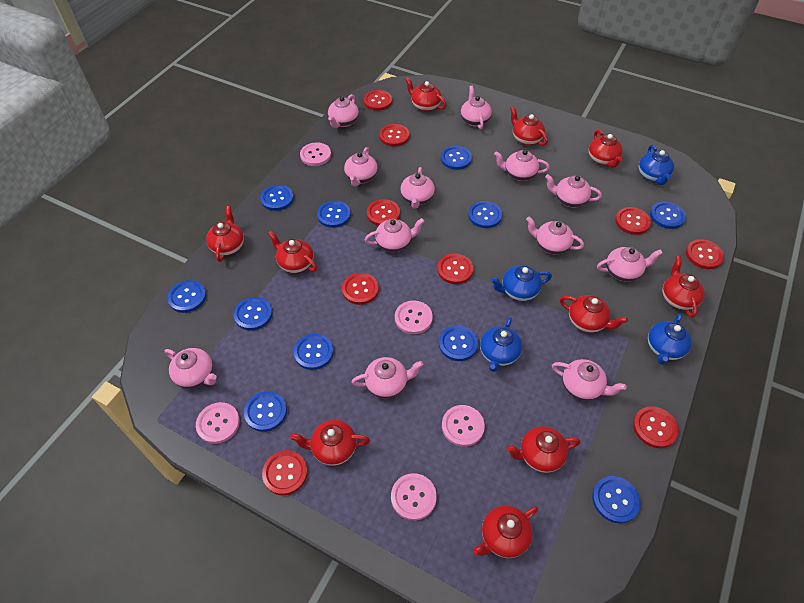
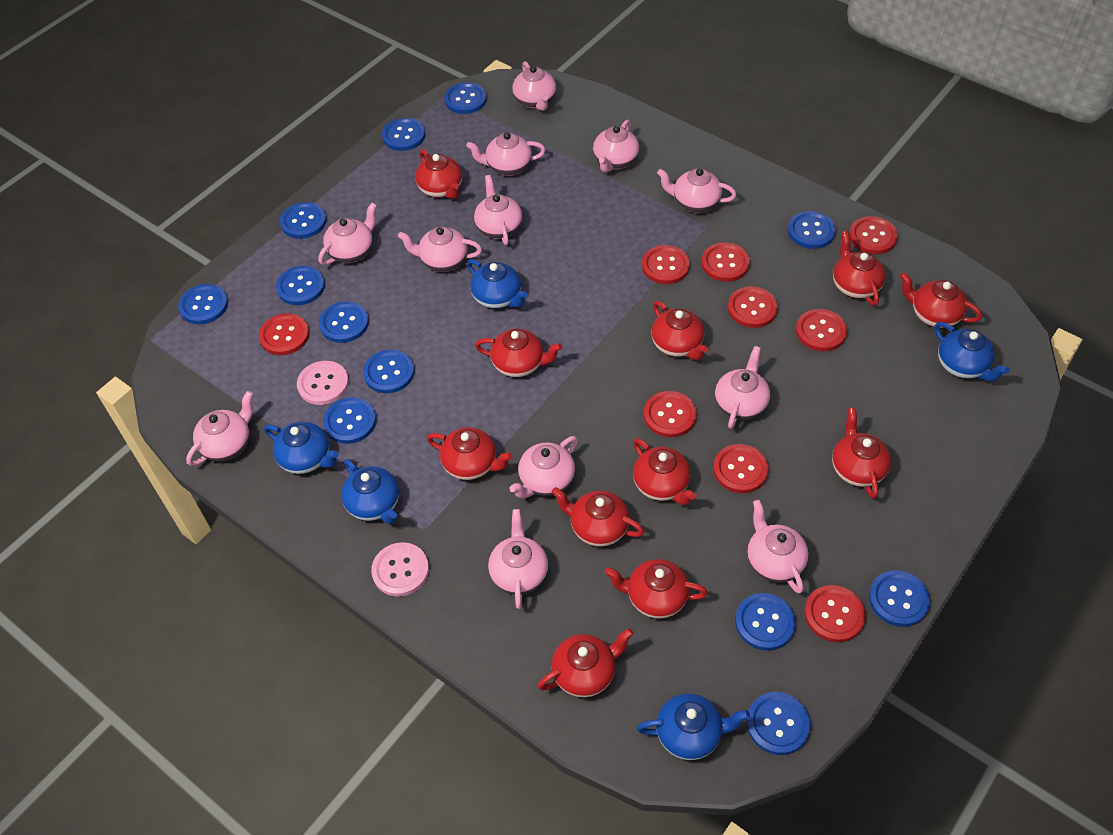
blue button: 11 -> 12
blue teapot: 4 -> 5
pink button: 5 -> 2
red teapot: 10 -> 11

